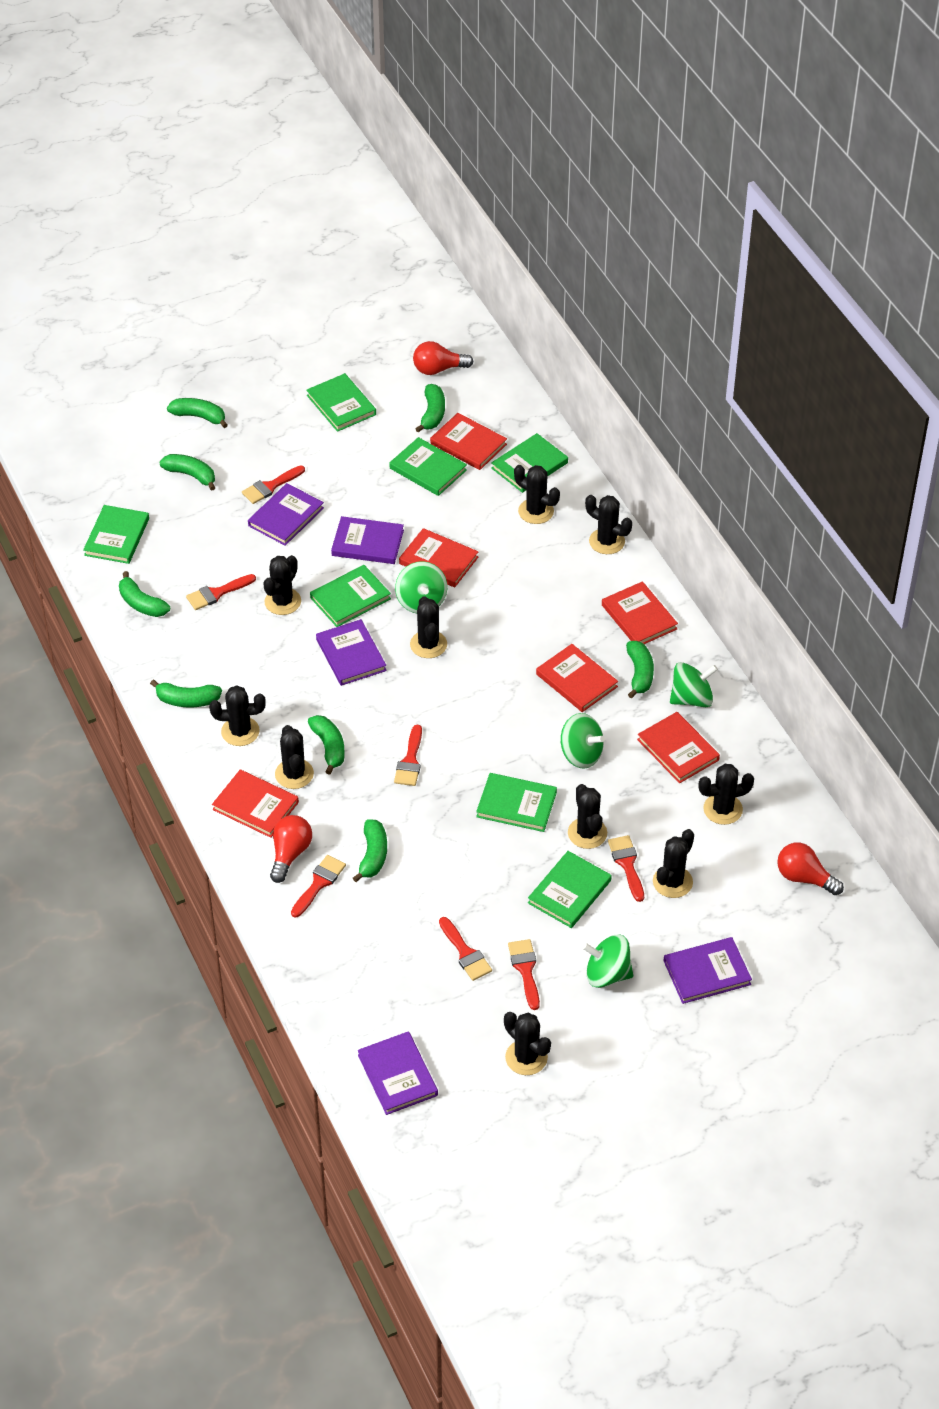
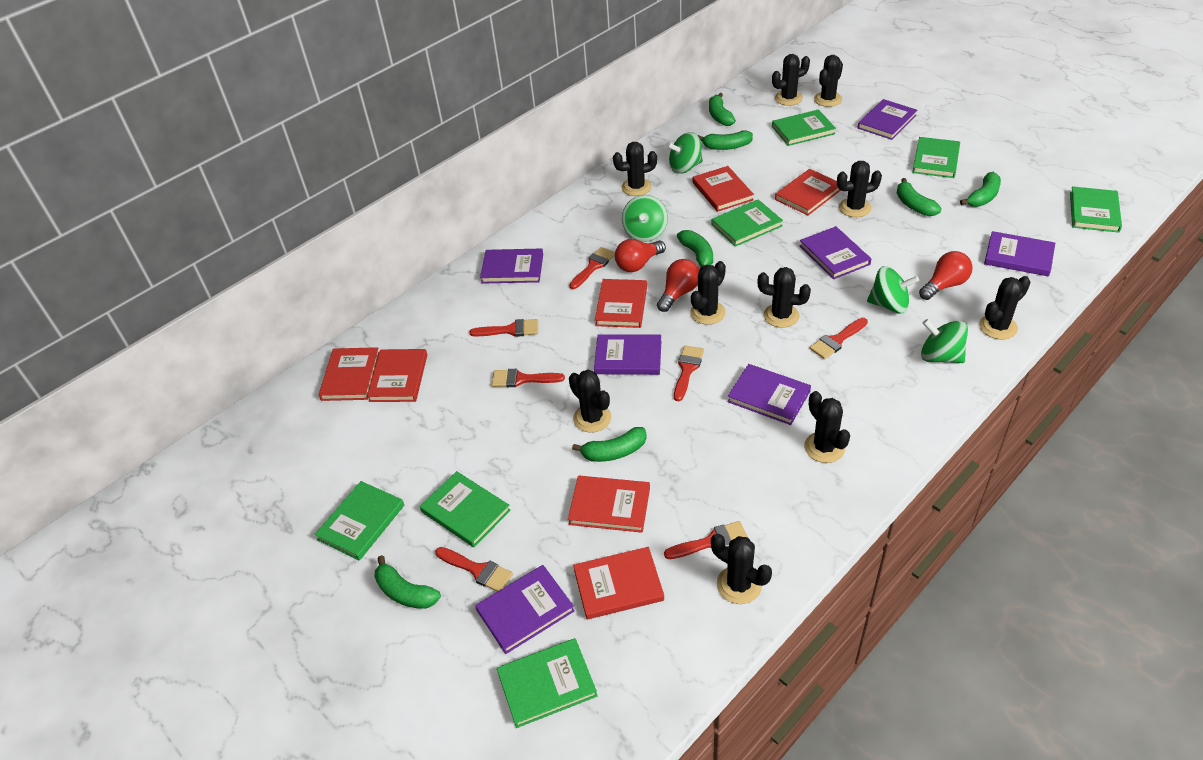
green banana: 8 -> 7
purple book: 5 -> 7
red book: 6 -> 7

